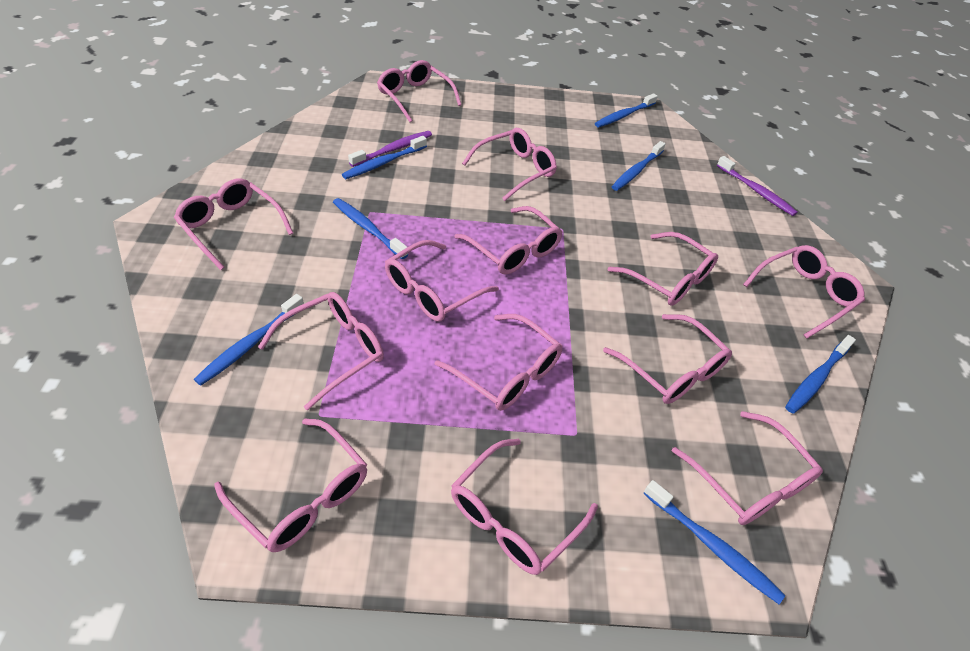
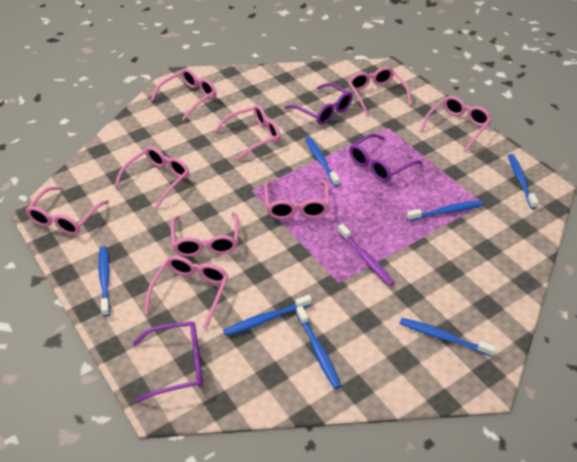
pink glasses: 13 -> 9
purple glasses: 0 -> 3
purple toothbrush: 2 -> 1

